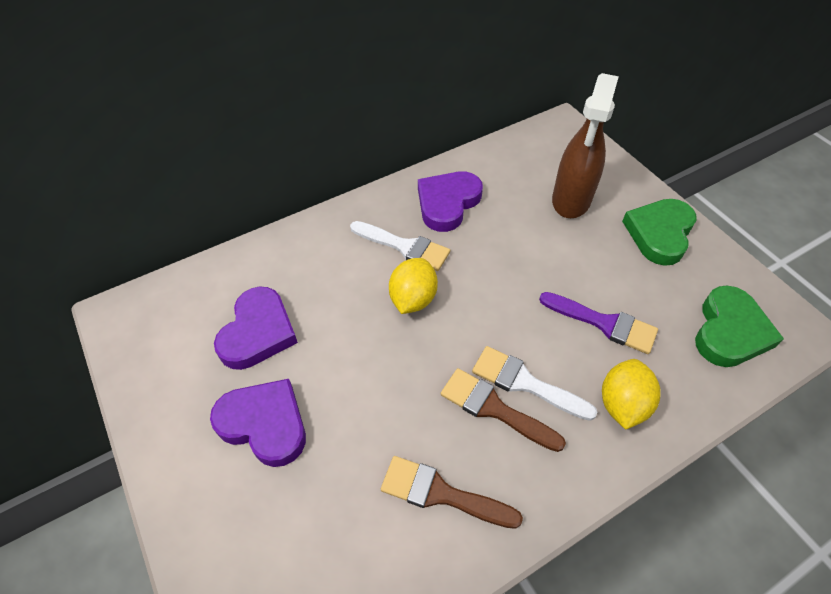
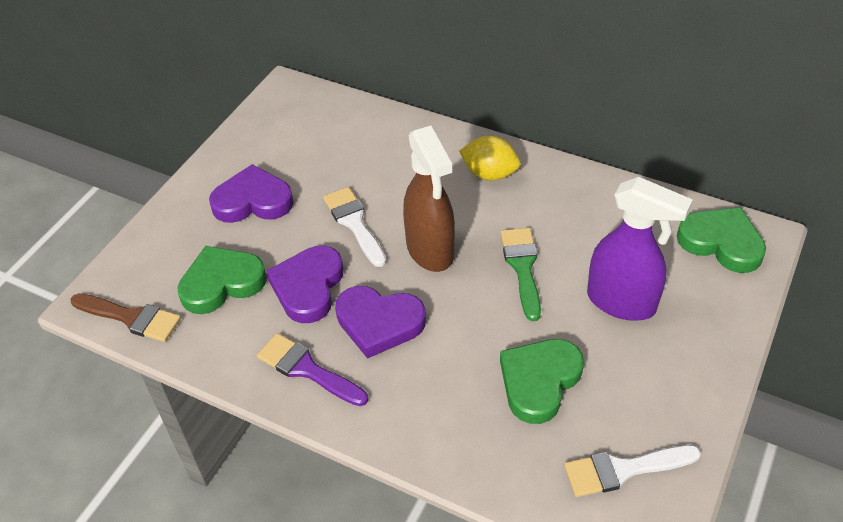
brown brush: 2 -> 1
green brush: 0 -> 1
green heart: 2 -> 3
purple spray bottle: 0 -> 1
yellow lemon: 2 -> 1

